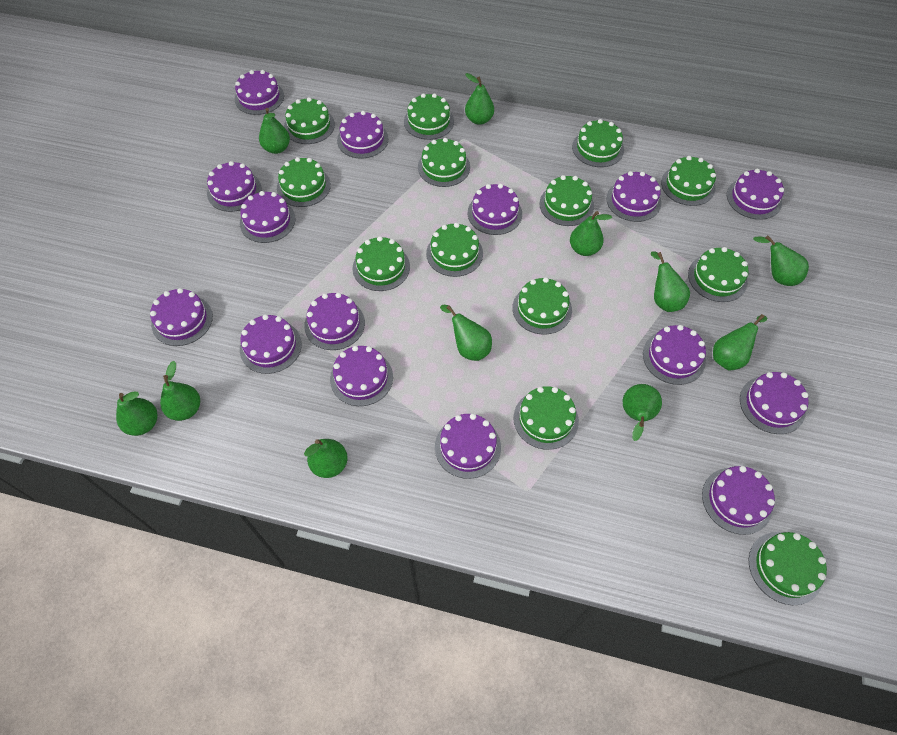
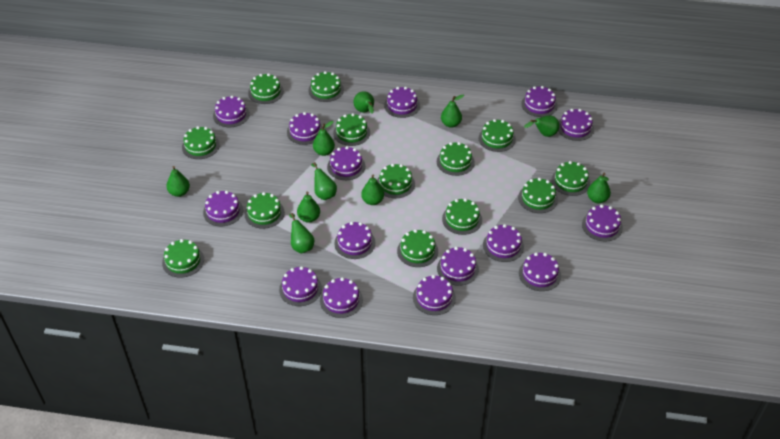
green pear: 11 -> 10

